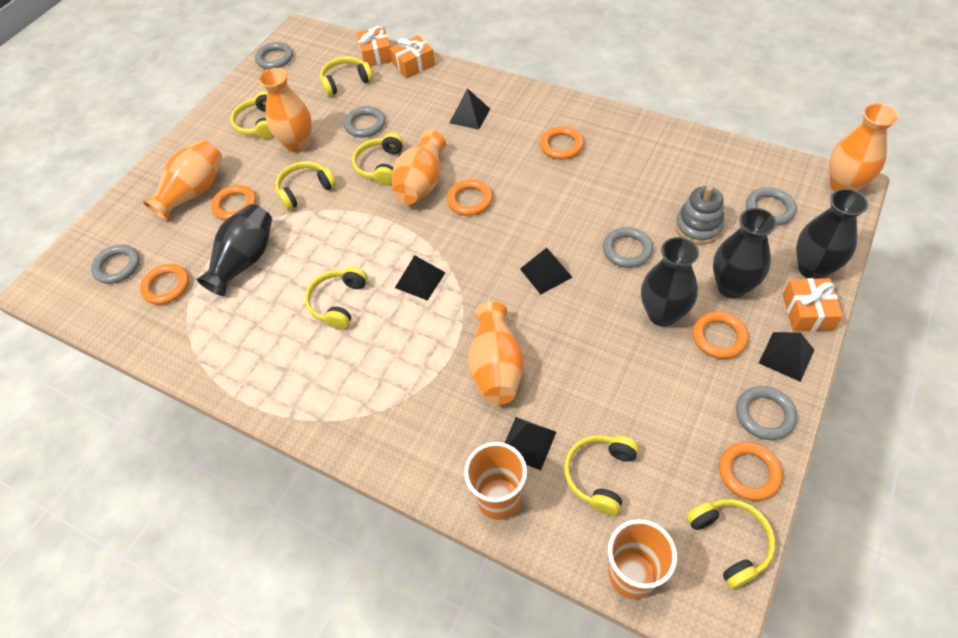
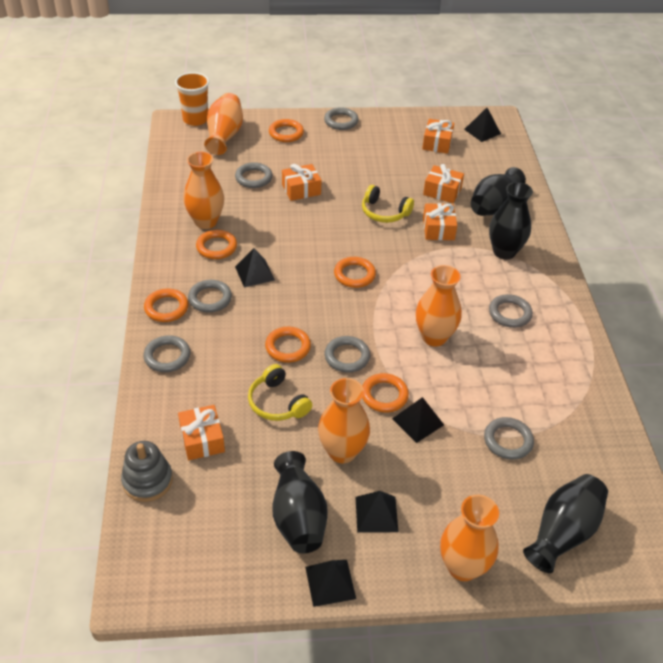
grey ring: 6 -> 7
orange cup: 2 -> 1
orange gift: 3 -> 5
yellow headphones: 7 -> 2

